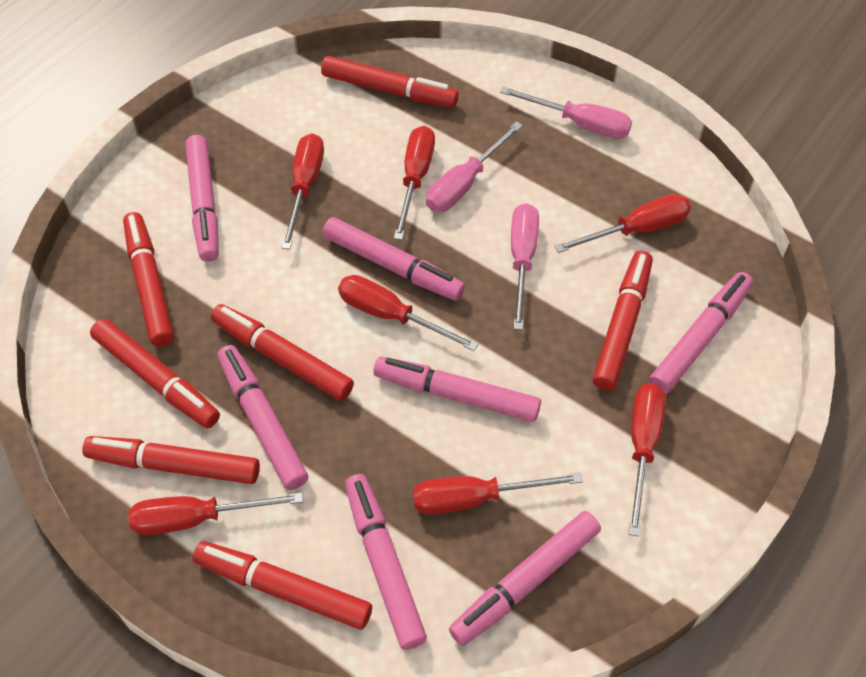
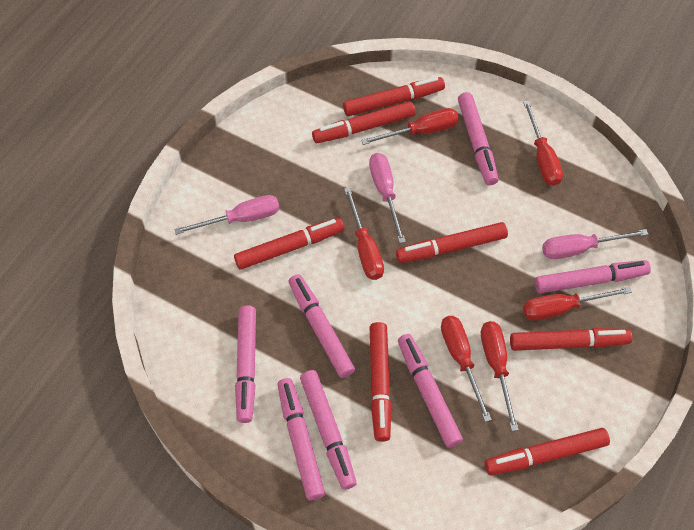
red screwdriver: 7 -> 6

